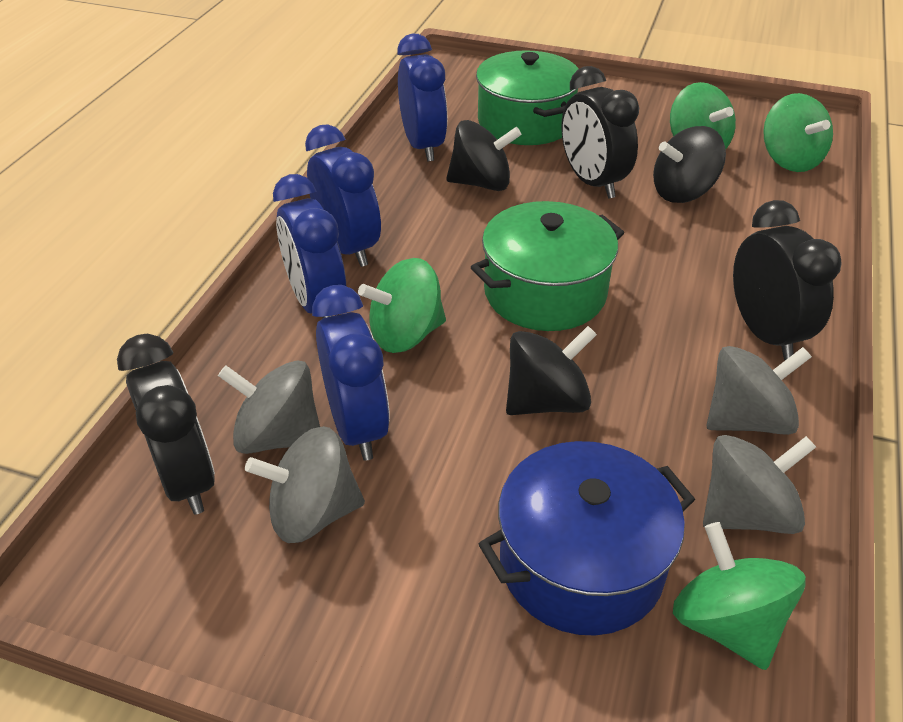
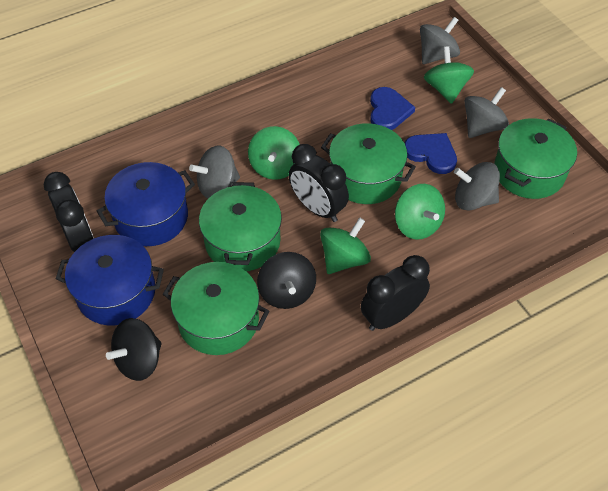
black spinning top: 3 -> 2
blue clock: 4 -> 0
blue heart: 0 -> 2
blue pot: 1 -> 2
green pot: 2 -> 4

